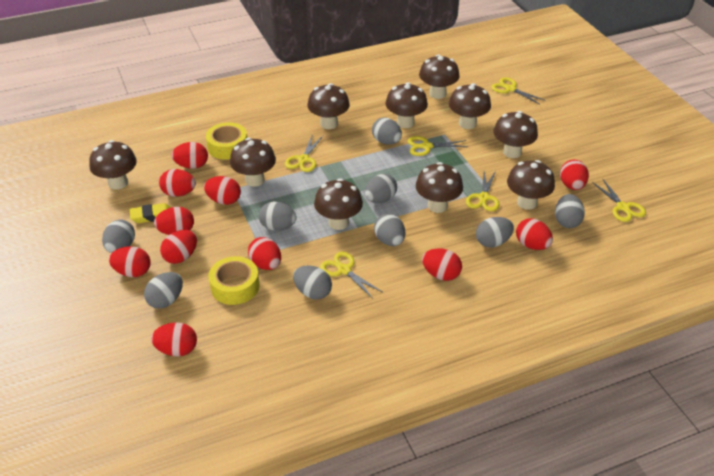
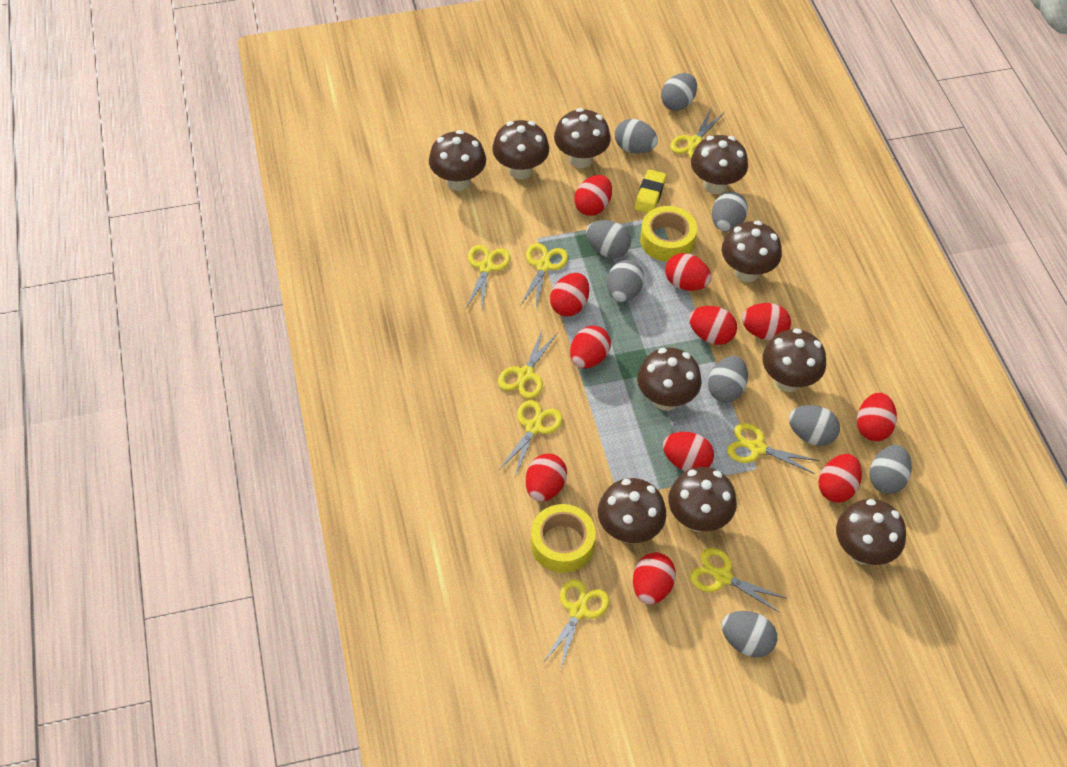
yellow scissors: 6 -> 8

